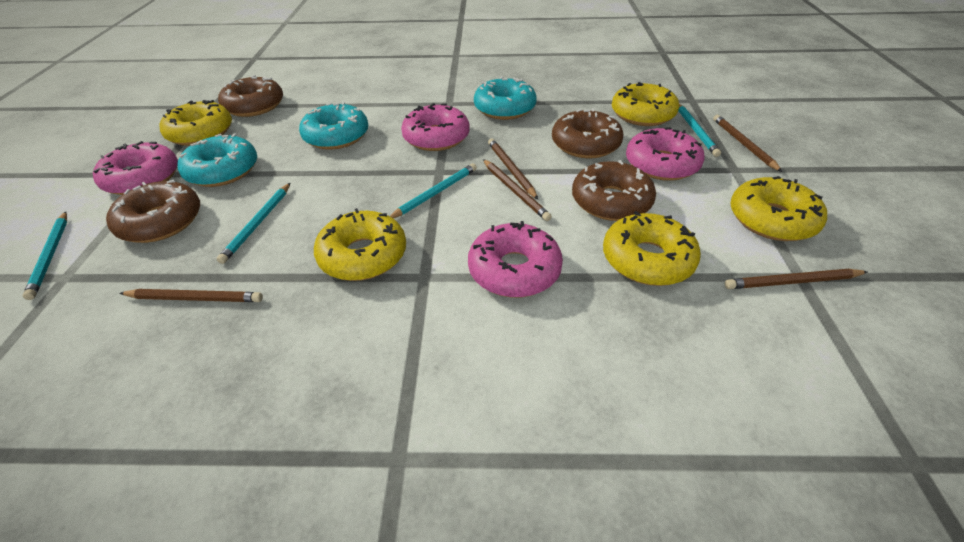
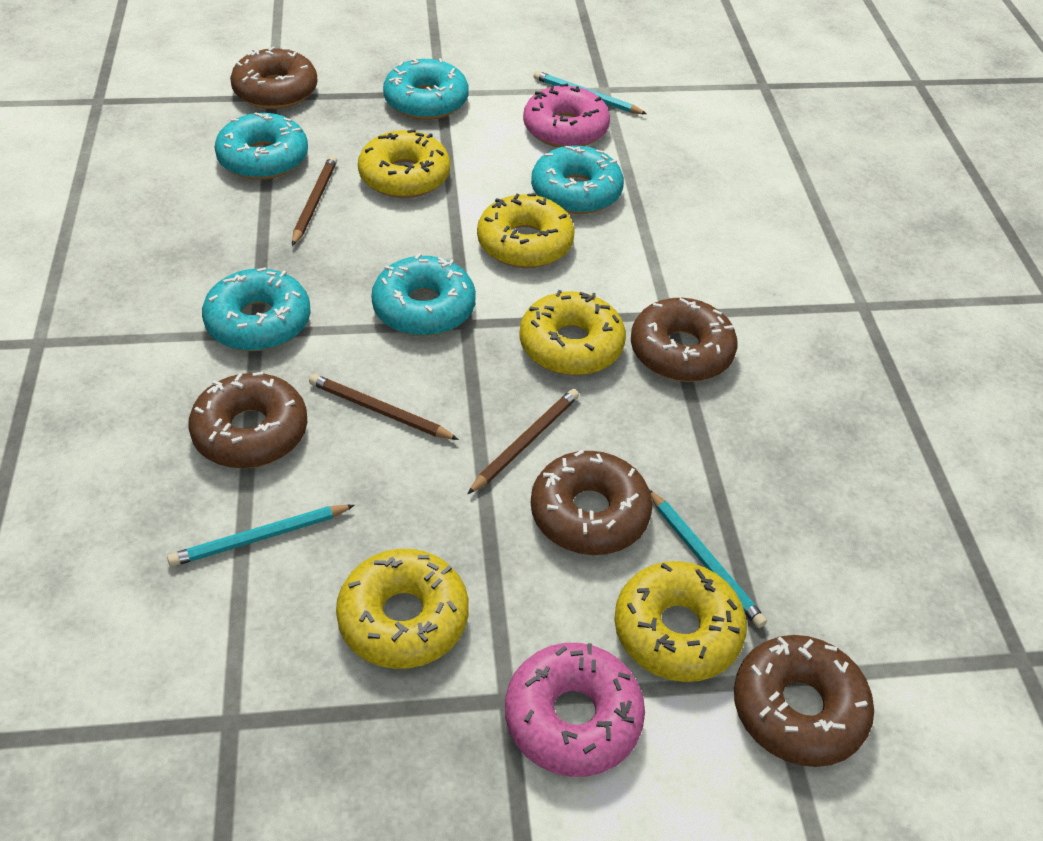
brown donut: 4 -> 5
brown pencil: 5 -> 3
pink donut: 4 -> 2
turquoise donut: 3 -> 5
turquoise pencil: 4 -> 3

